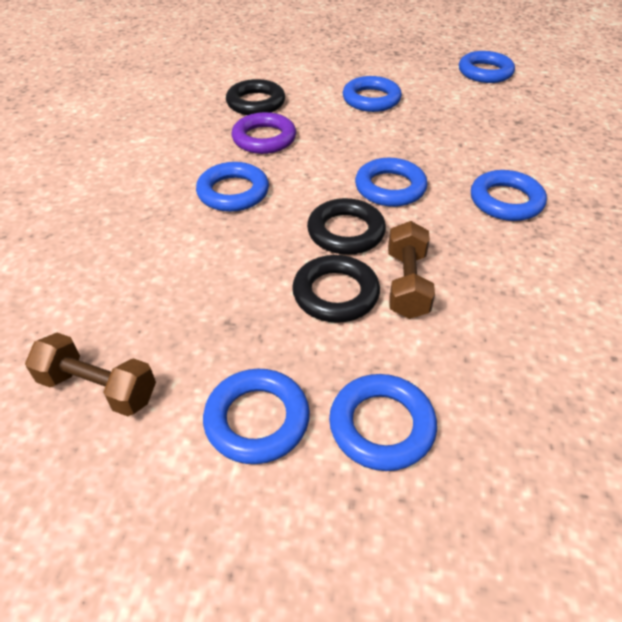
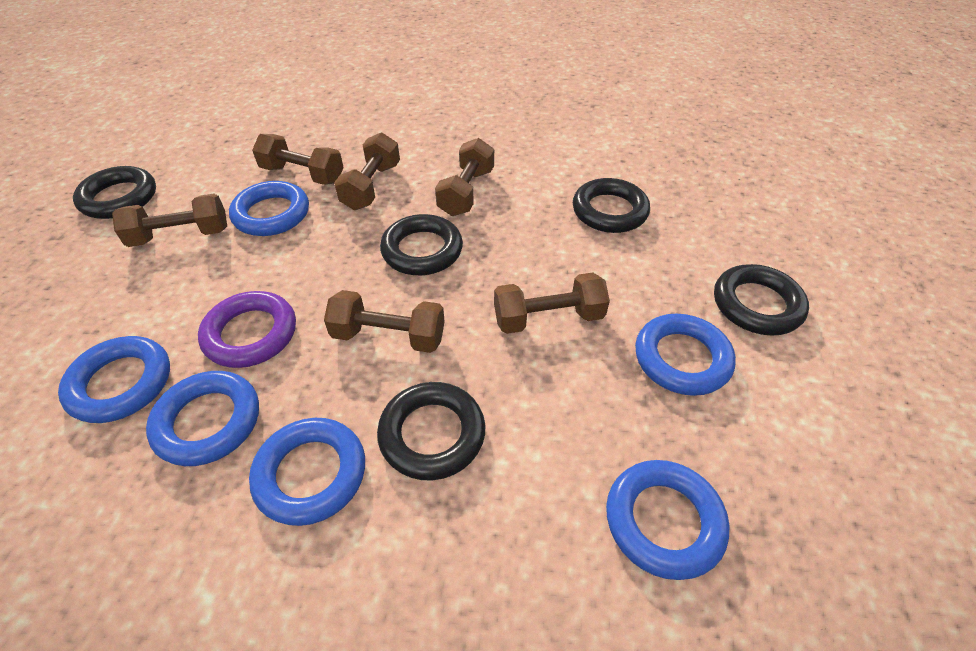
black ring: 3 -> 5
blue ring: 7 -> 6
brown dumbbell: 2 -> 6

